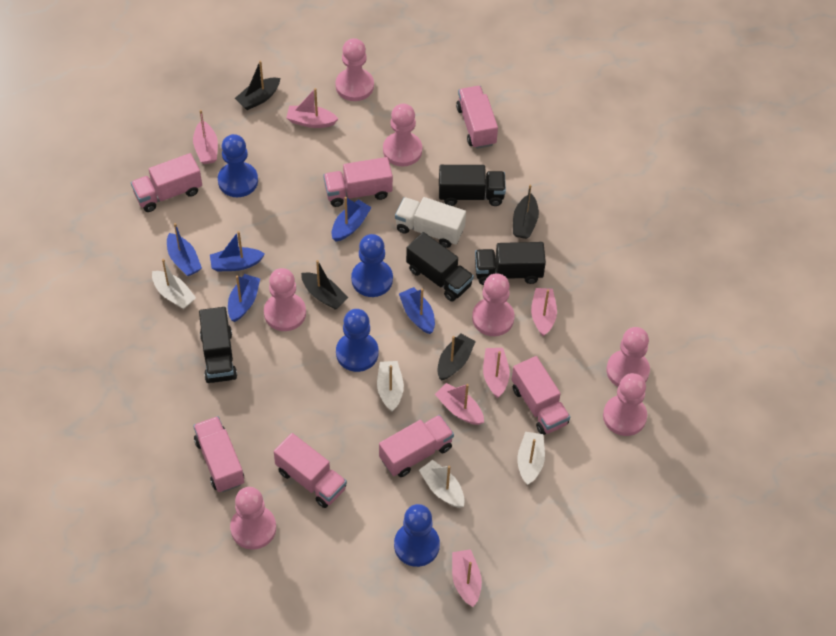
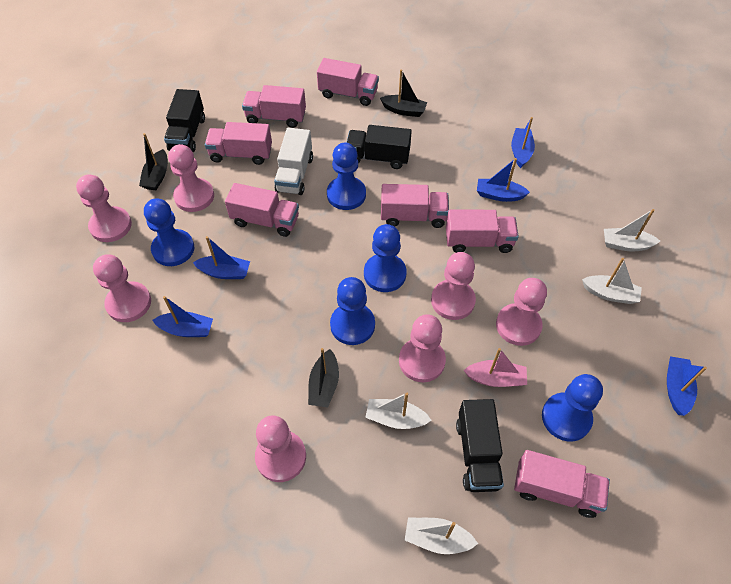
black boat: 4 -> 3
black truck: 4 -> 3
blue pawn: 4 -> 5
pink boat: 6 -> 1

